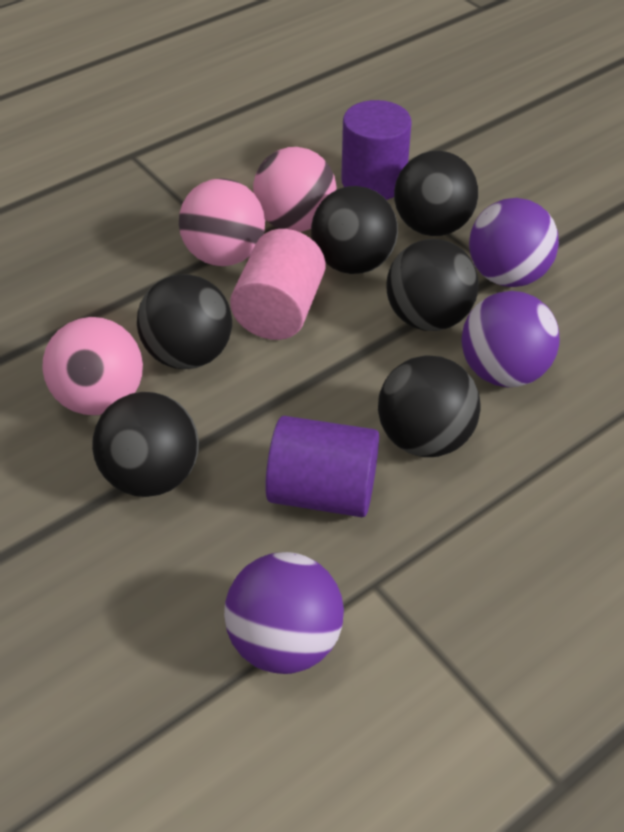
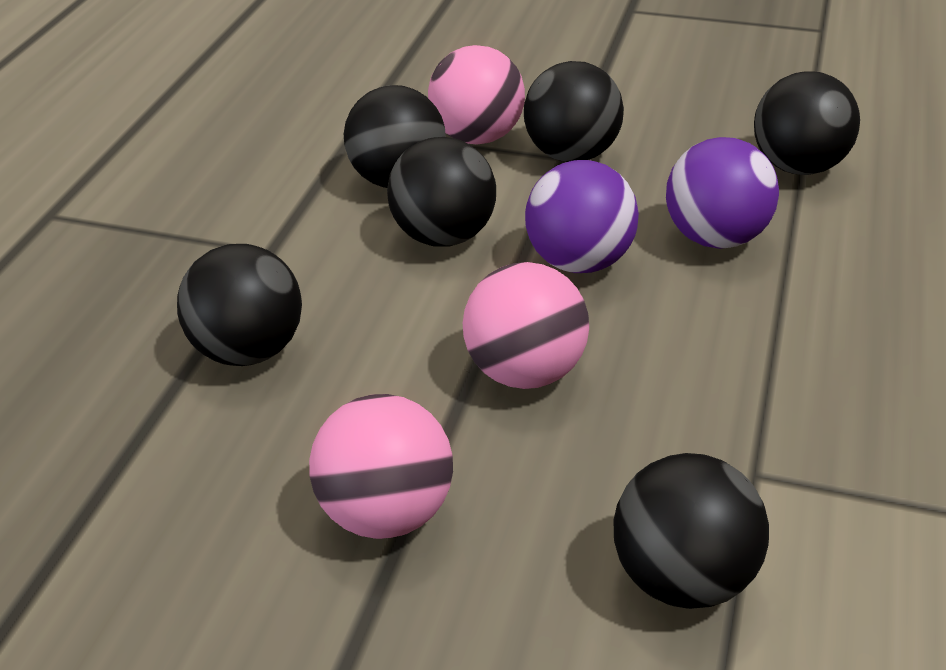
pink cylinder: 1 -> 0
purple ball: 3 -> 2
purple cylinder: 2 -> 0

